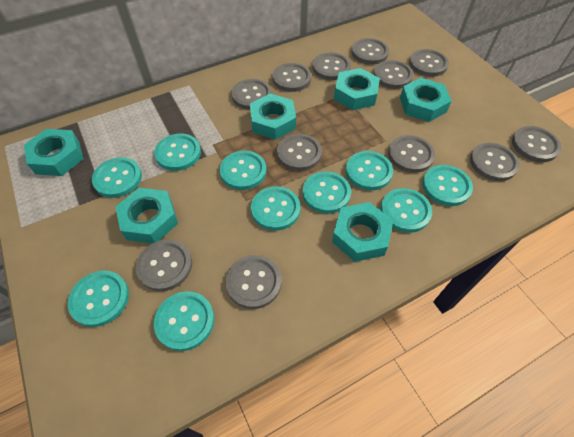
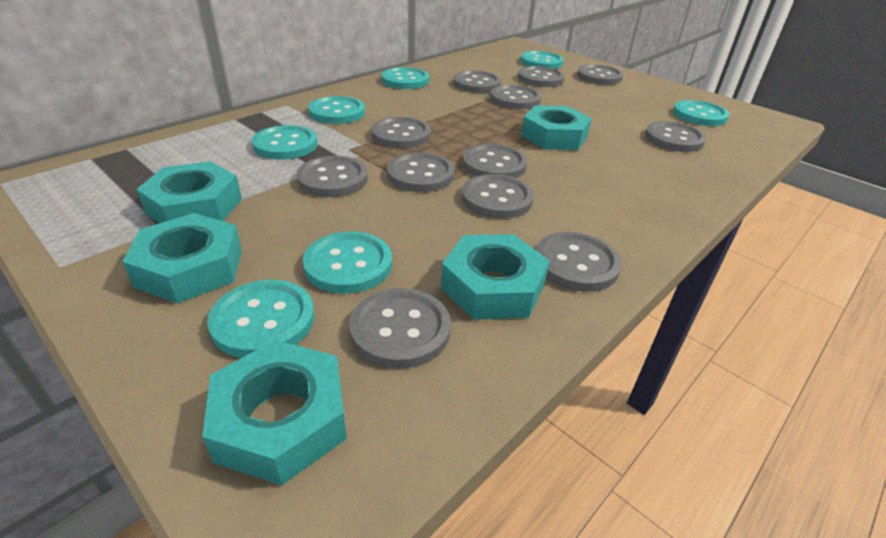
turquoise button: 10 -> 7
turquoise nut: 6 -> 5

